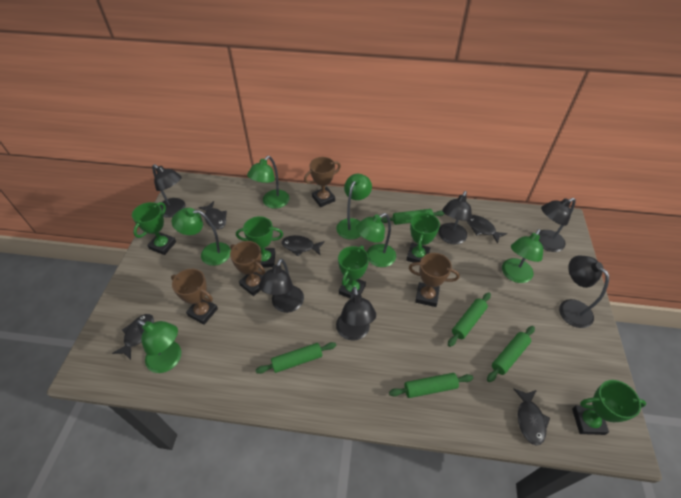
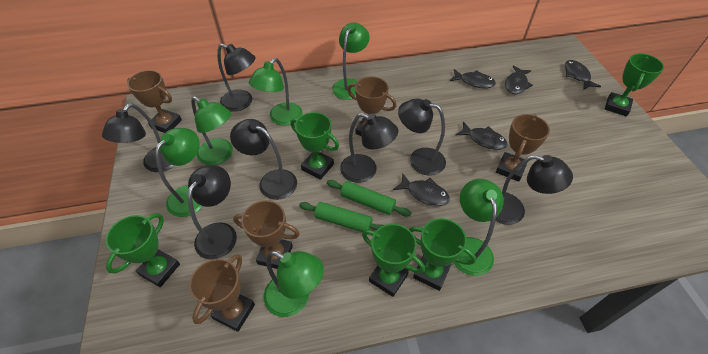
black lamp: 6 -> 7
brown trophy: 4 -> 5
green rolling pin: 5 -> 2

